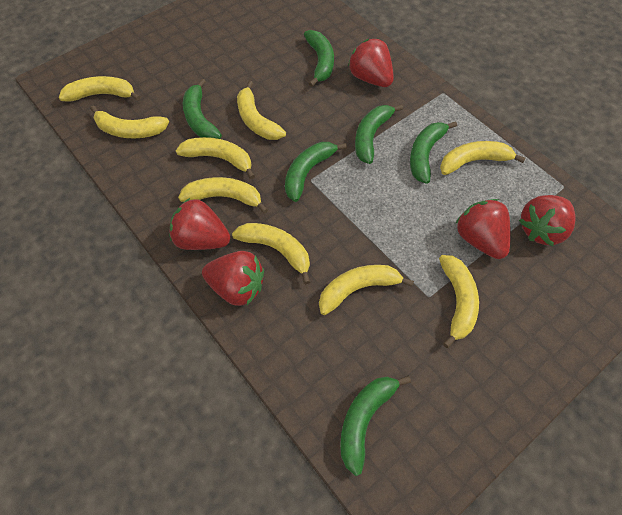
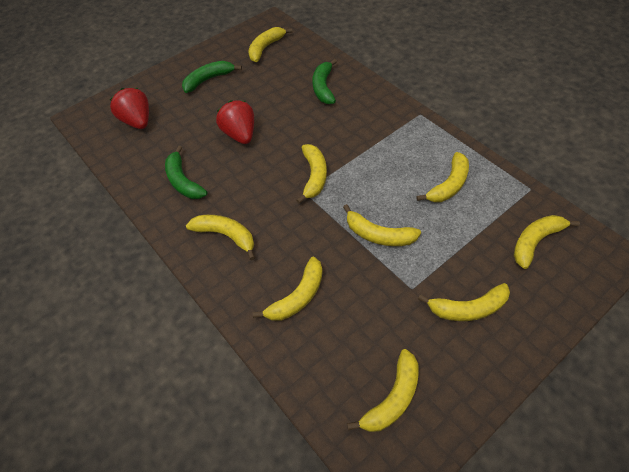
green banana: 6 -> 3
red strawberry: 5 -> 2

